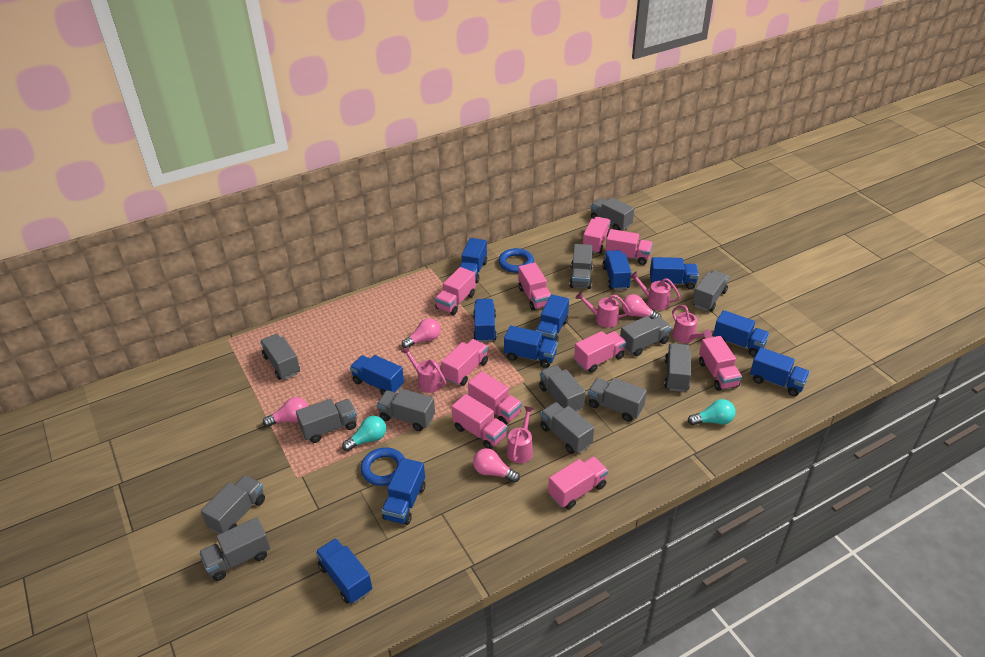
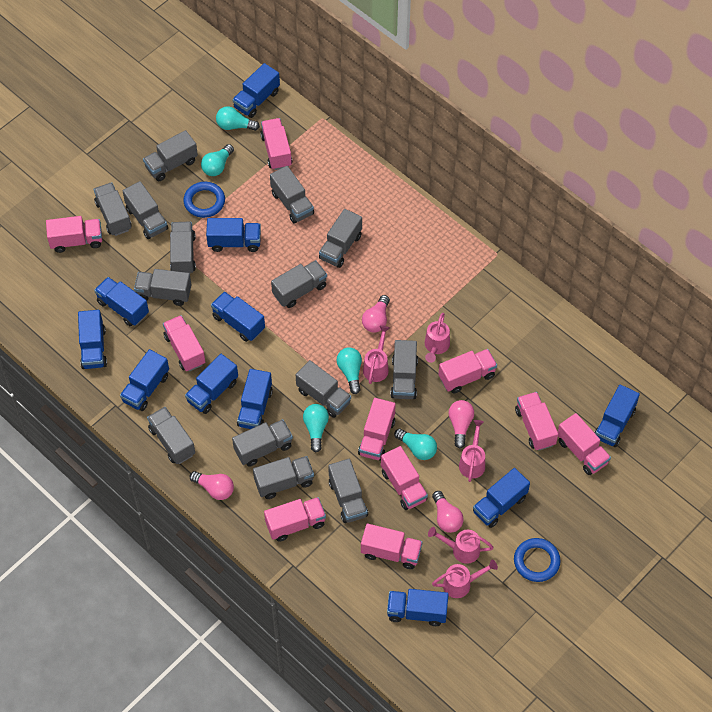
grey truck: 13 -> 14
turquoise light bulb: 2 -> 5

